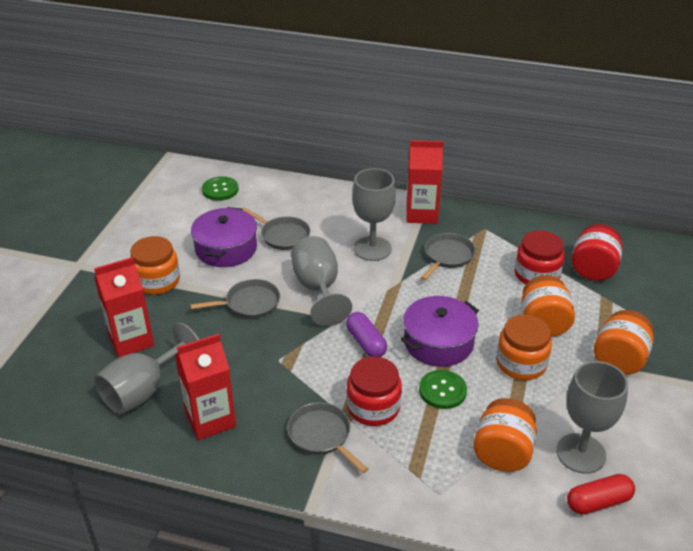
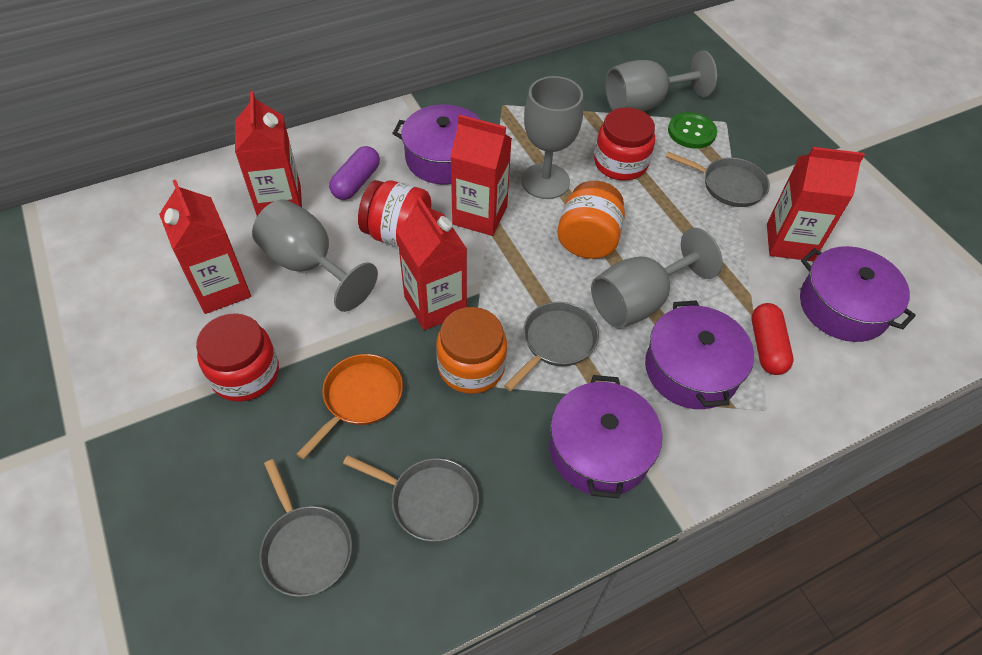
green button: 2 -> 1
orange jar: 5 -> 2
orange pan: 0 -> 1
purple pot: 2 -> 4
red carton: 3 -> 5

